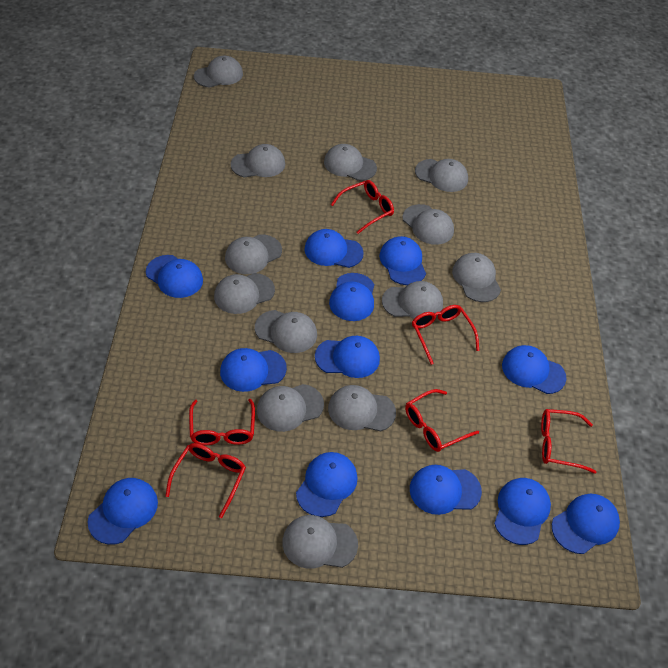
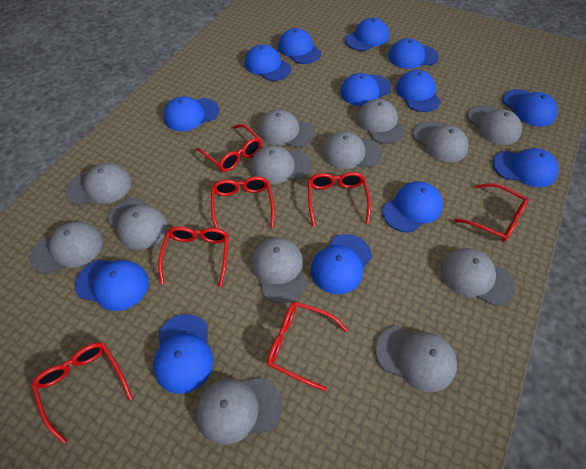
blue cap: 12 -> 13
red glasses: 6 -> 7

